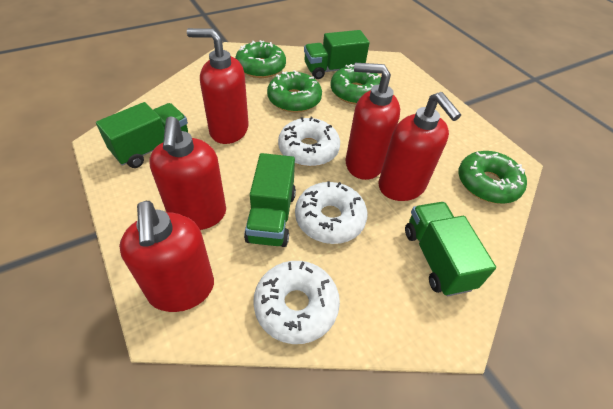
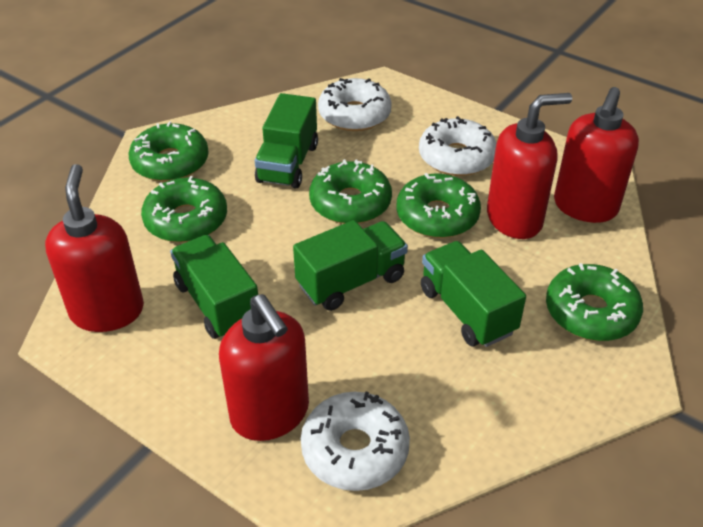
green donut: 4 -> 5
red soap dispenser: 5 -> 4

